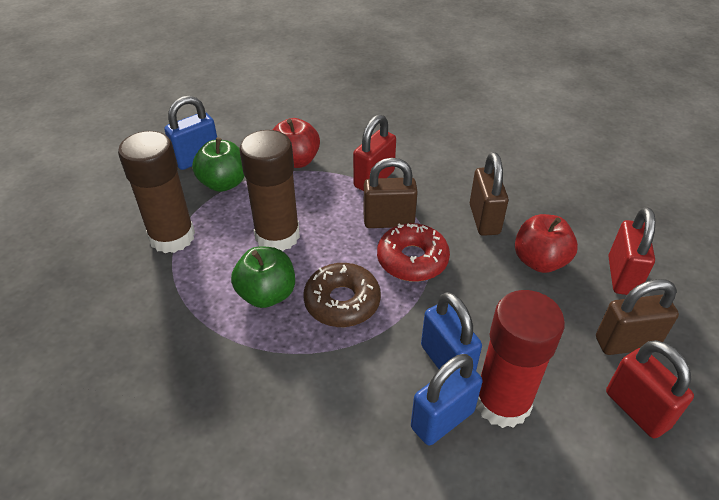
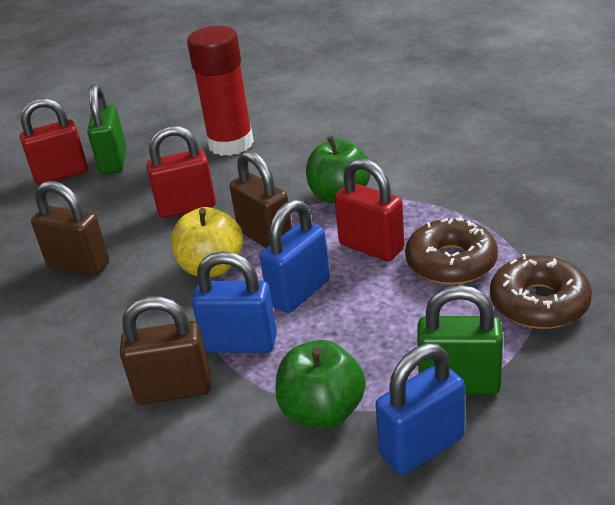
brown donut: 1 -> 2
brown glue stick: 2 -> 0
green padlock: 0 -> 2
red apple: 2 -> 0
red donut: 1 -> 0
yellow apple: 0 -> 1

